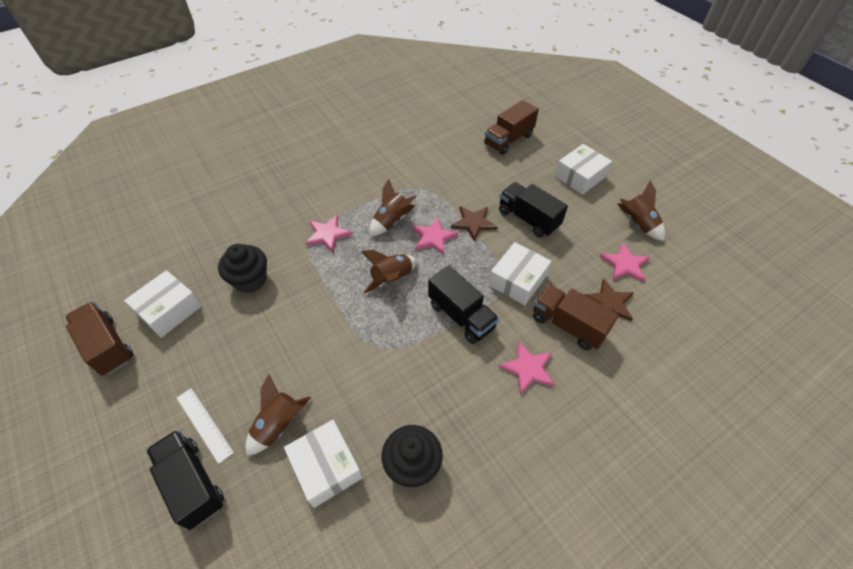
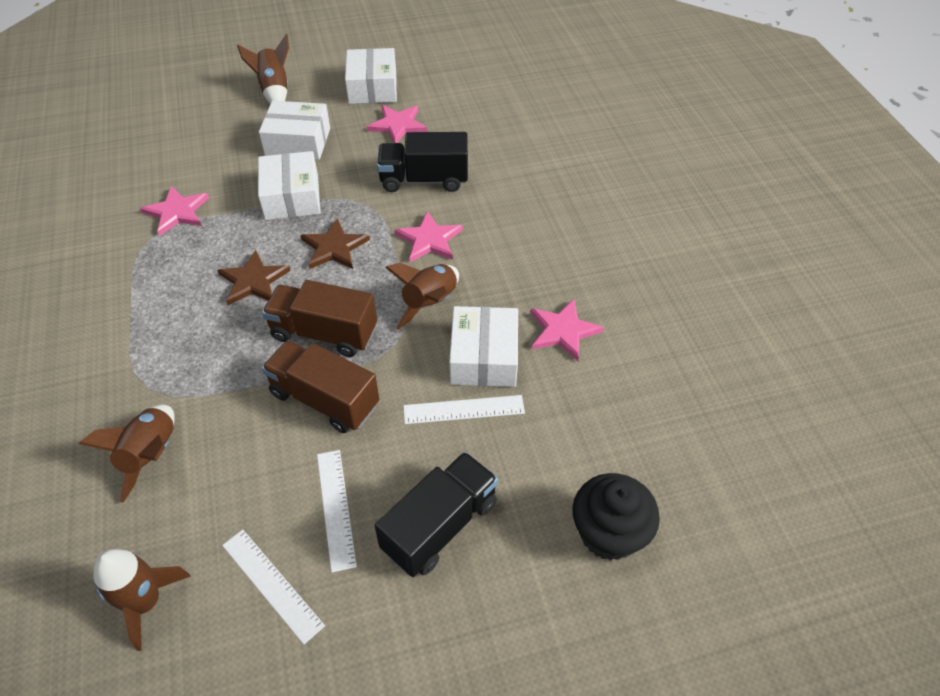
black cupcake: 2 -> 1
black truck: 3 -> 2
brown truck: 3 -> 2
white ruler: 1 -> 3

